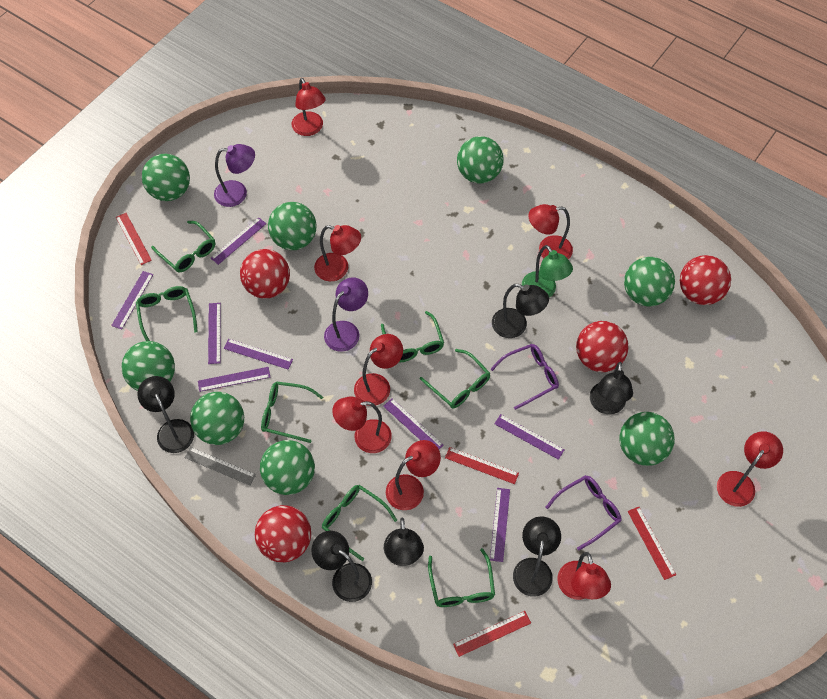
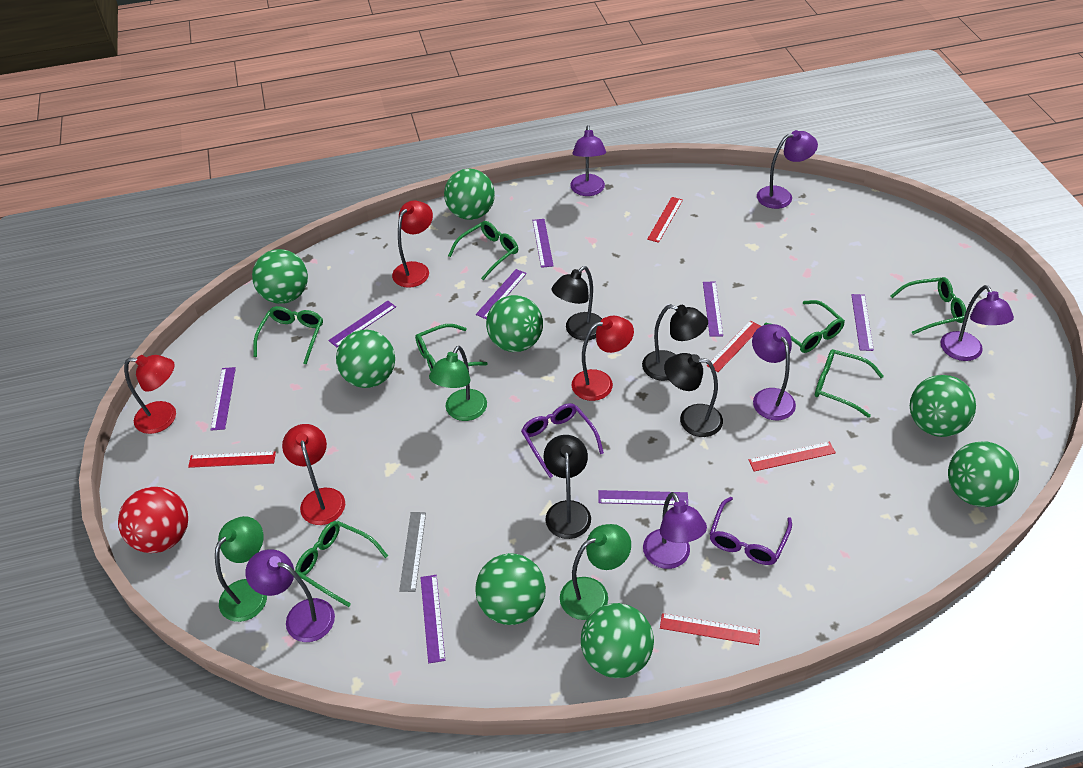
black lamp: 6 -> 4
green lamp: 1 -> 3
purple lamp: 2 -> 6
red ball: 4 -> 1
red lamp: 8 -> 4
red ruler: 4 -> 5

